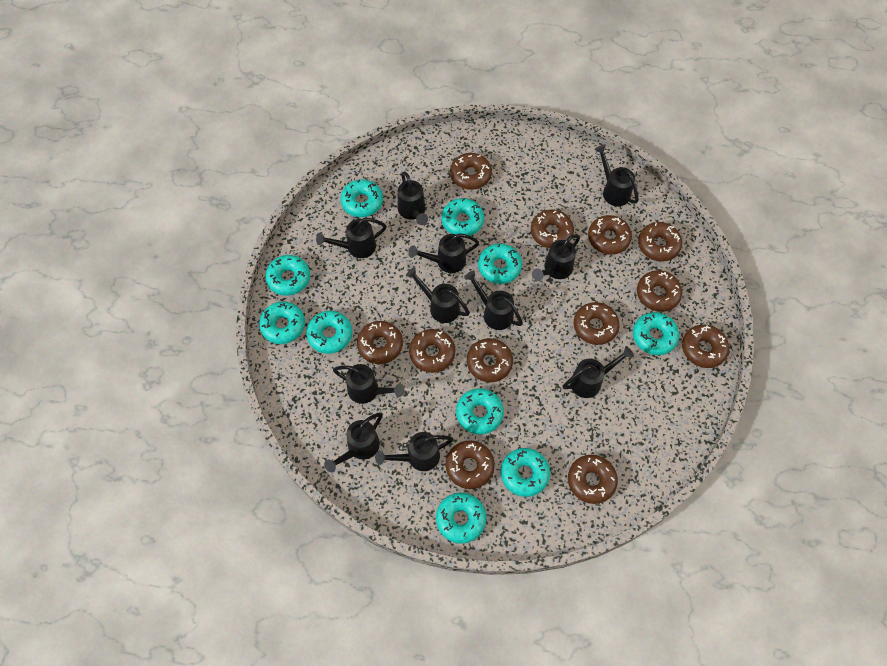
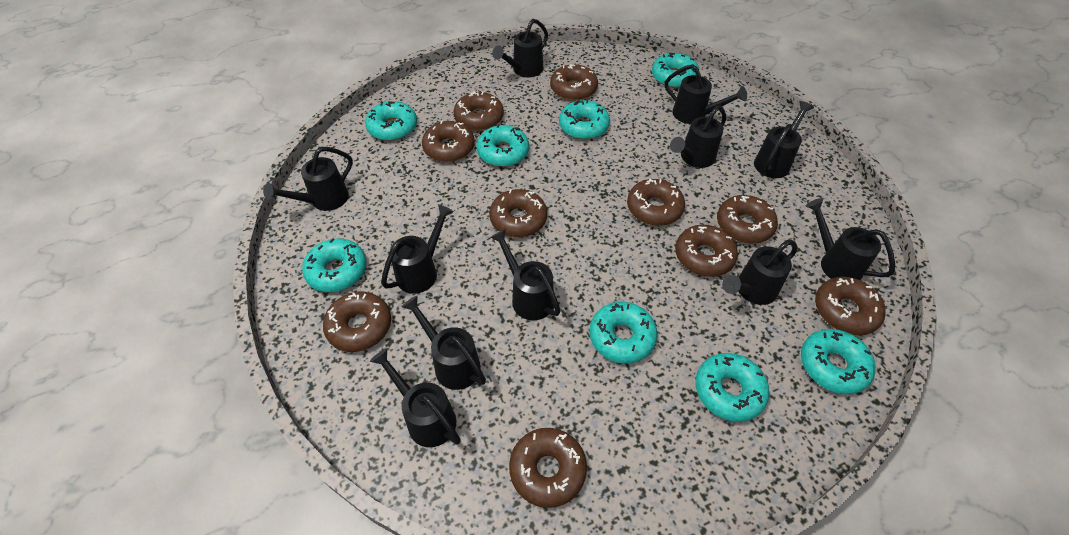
brown donut: 12 -> 10
turquoise donut: 10 -> 8

